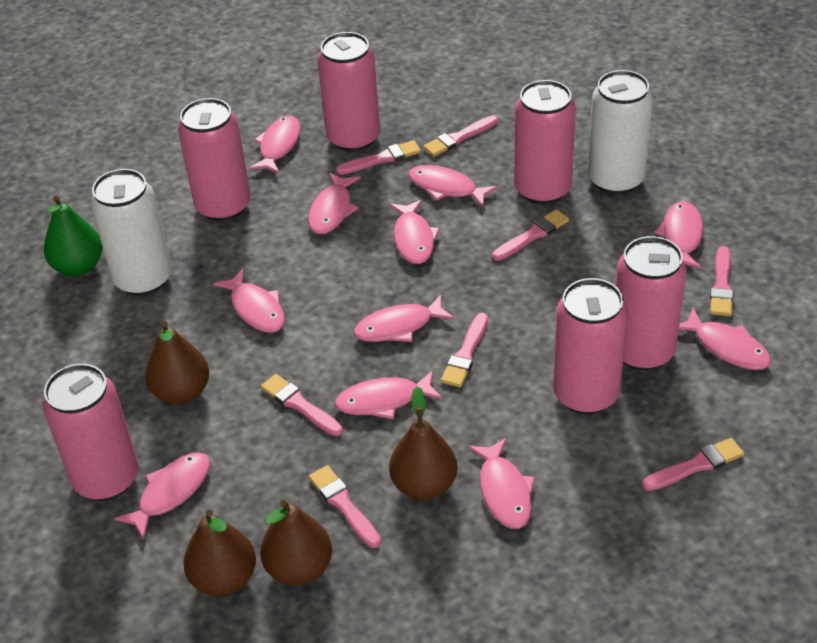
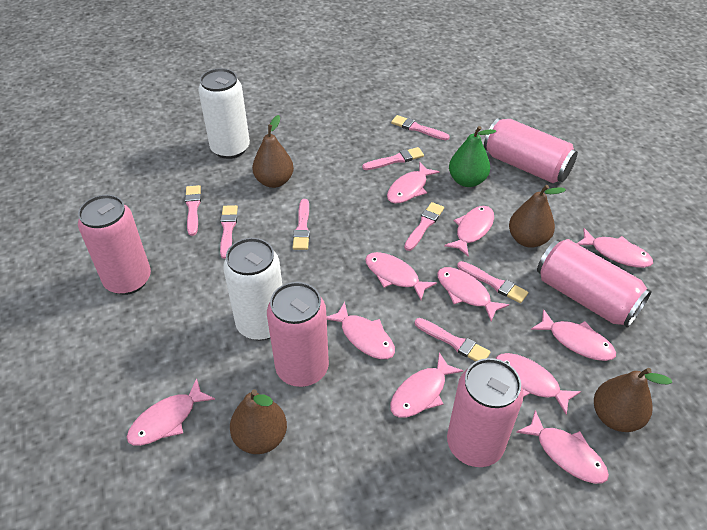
pink can: 6 -> 5

